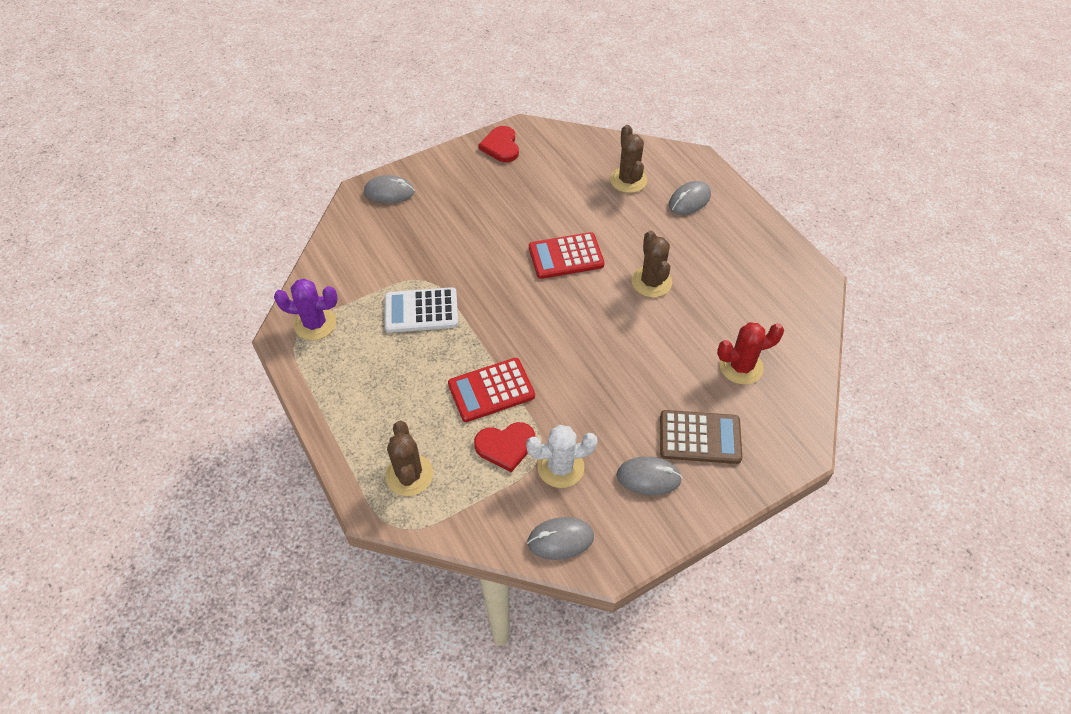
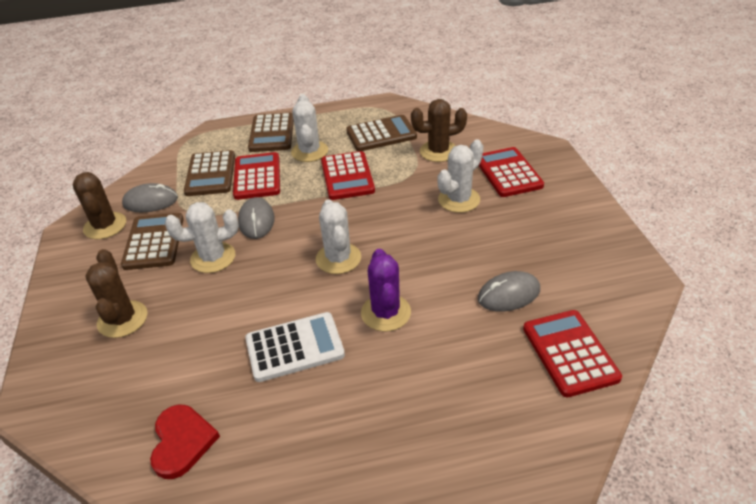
brown calculator: 1 -> 4
grey mouse: 4 -> 3
red cactus: 1 -> 0
red calculator: 2 -> 4
red heart: 2 -> 1
white cactus: 1 -> 4

